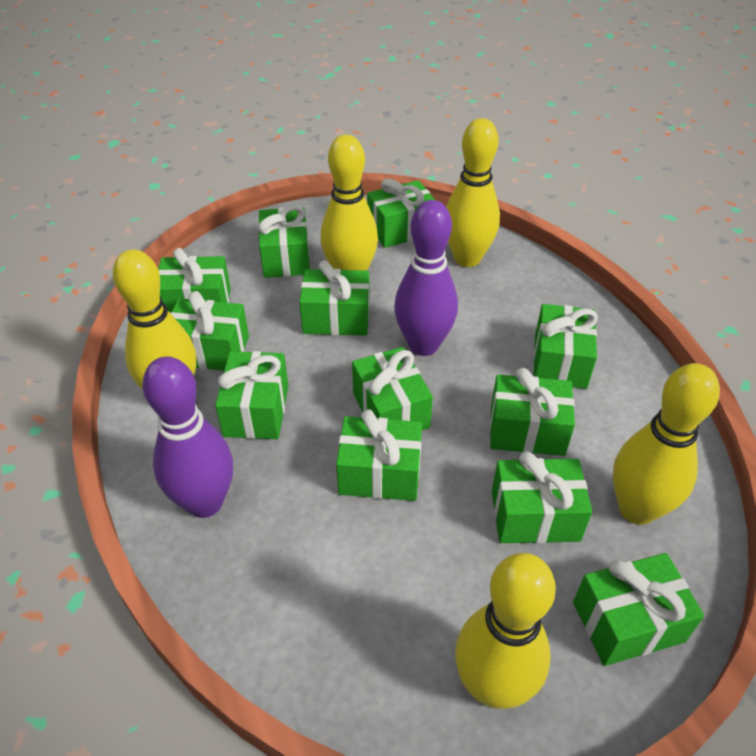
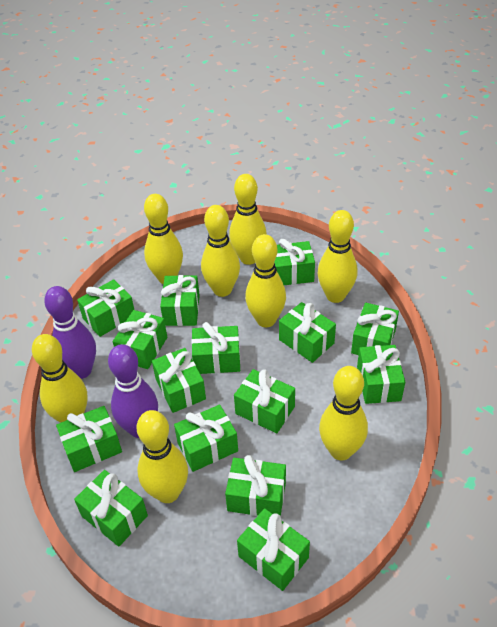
green gift: 12 -> 15
yellow bowling pin: 5 -> 8

